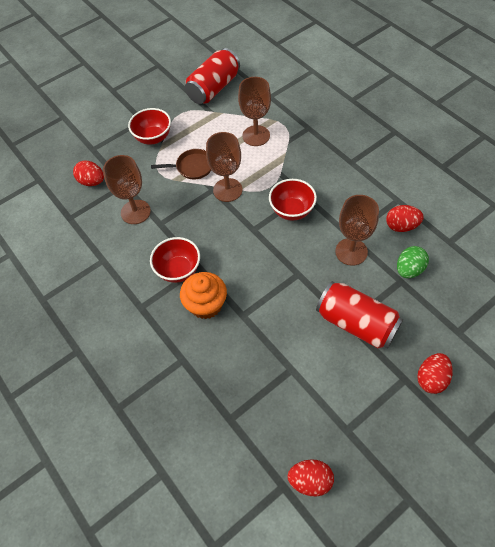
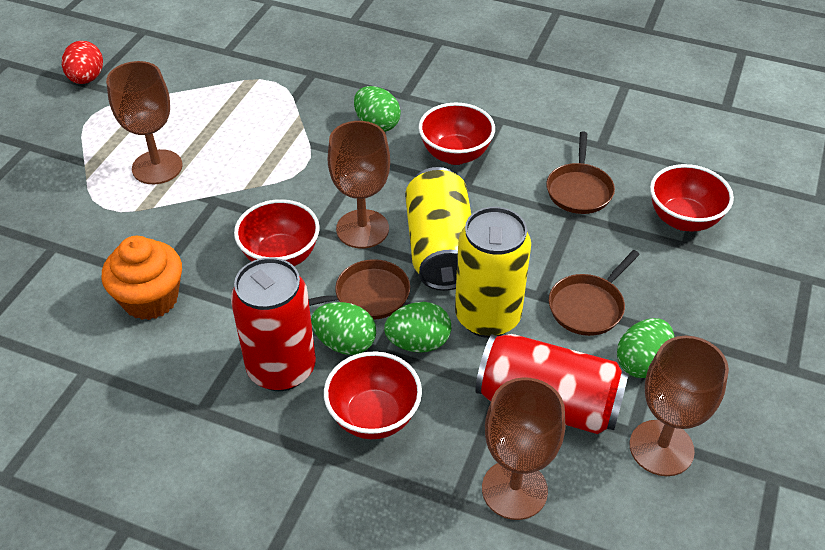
brown pan: 1 -> 3
green egg: 1 -> 4
red bowl: 3 -> 4
red egg: 4 -> 1
yellow can: 0 -> 2

